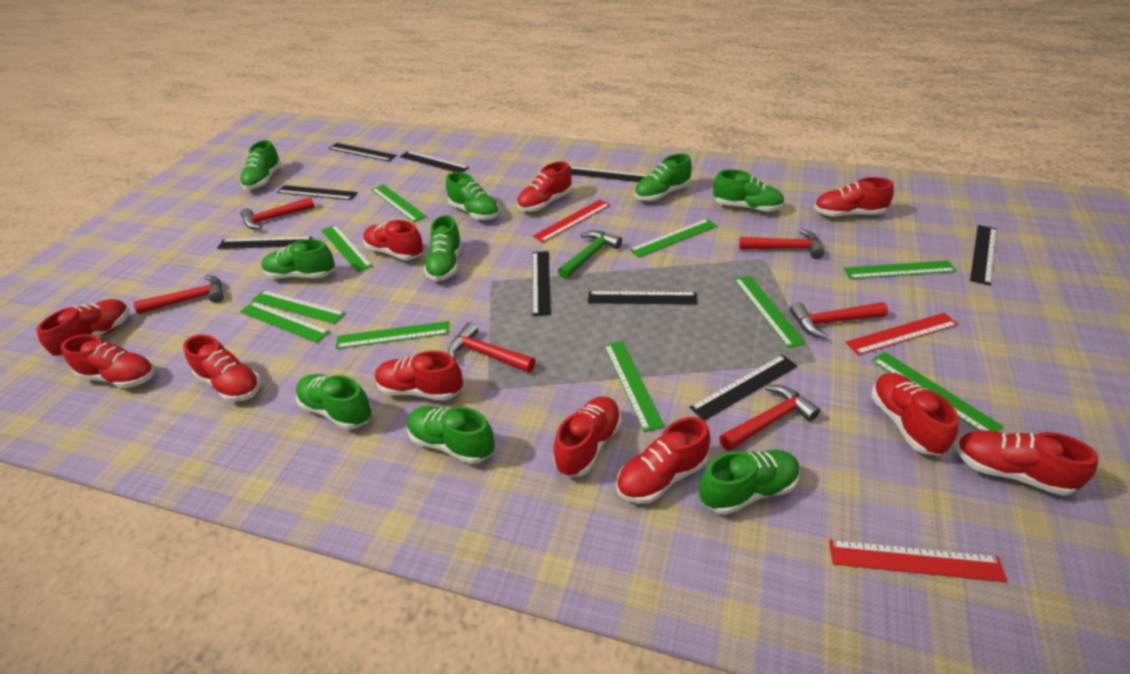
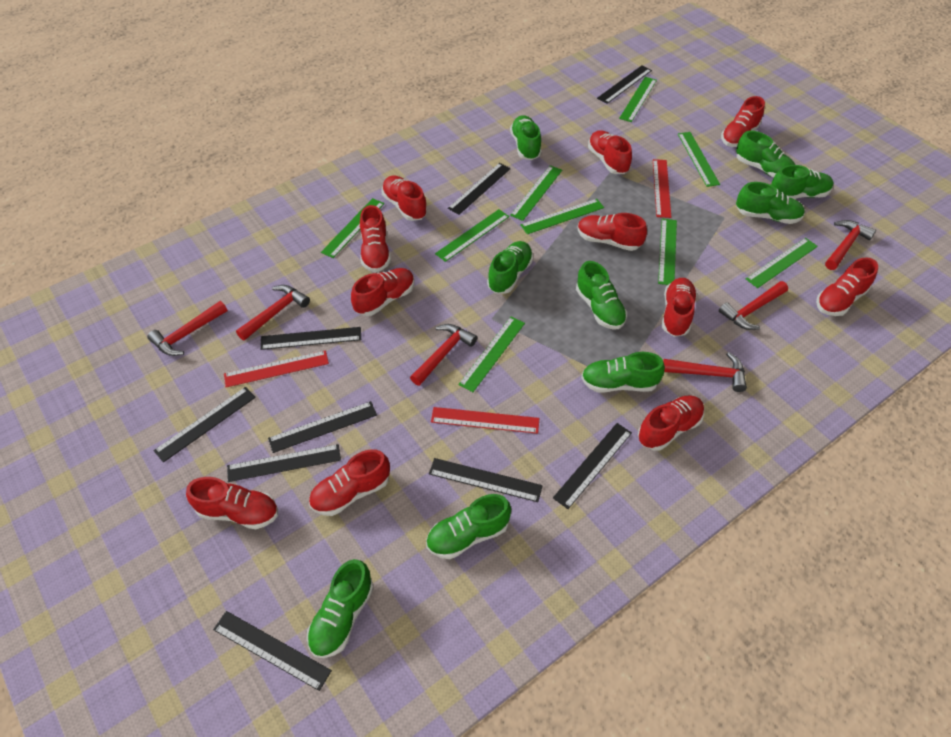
green hammer: 1 -> 0
green ruler: 10 -> 9

